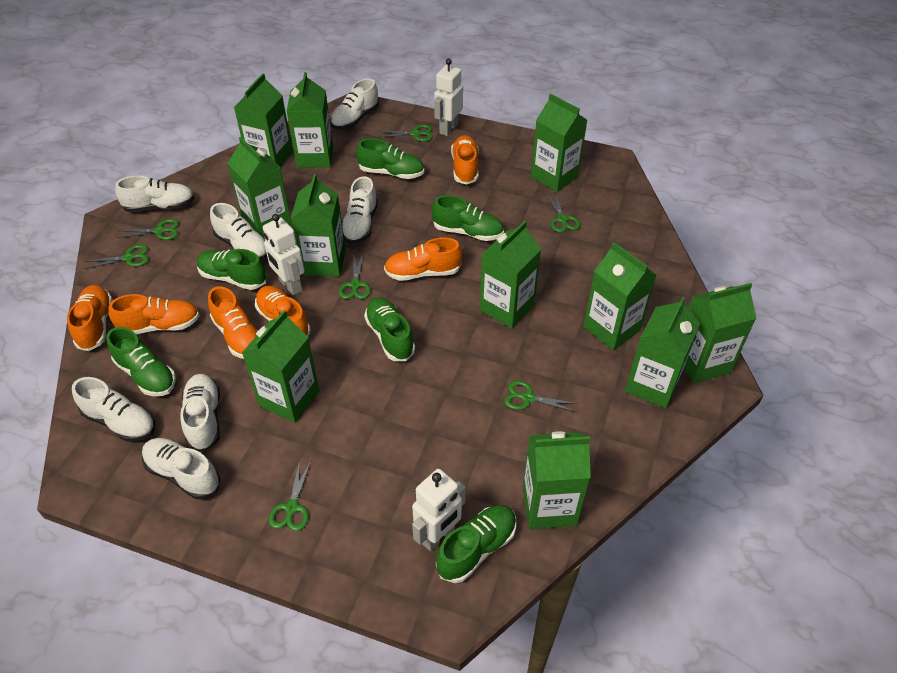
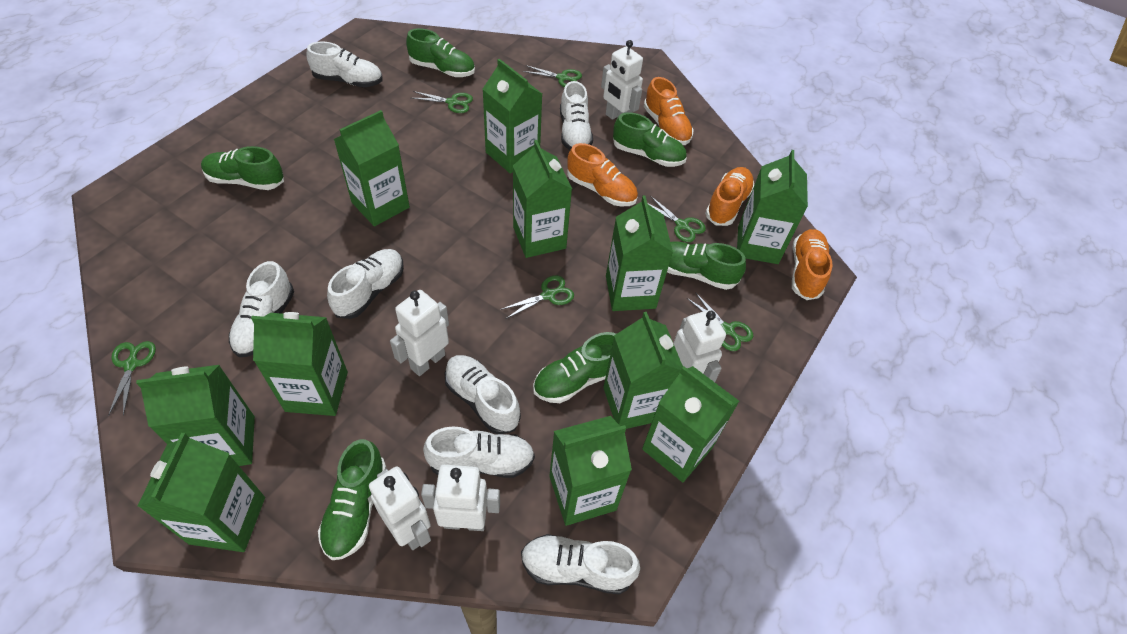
green scissors: 7 -> 6
orange shoe: 6 -> 4
white robot: 3 -> 5

